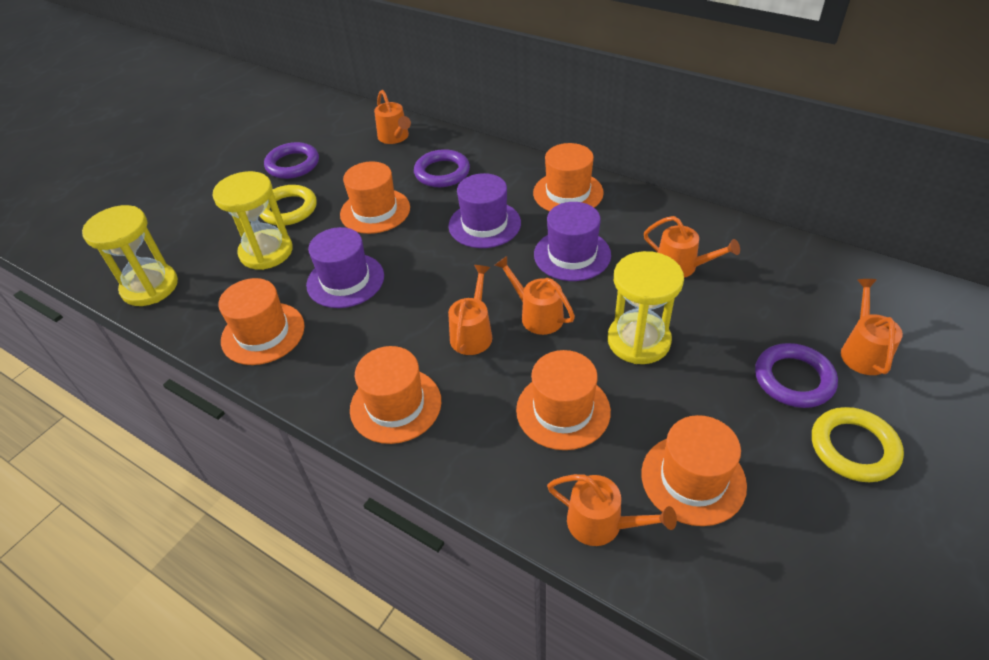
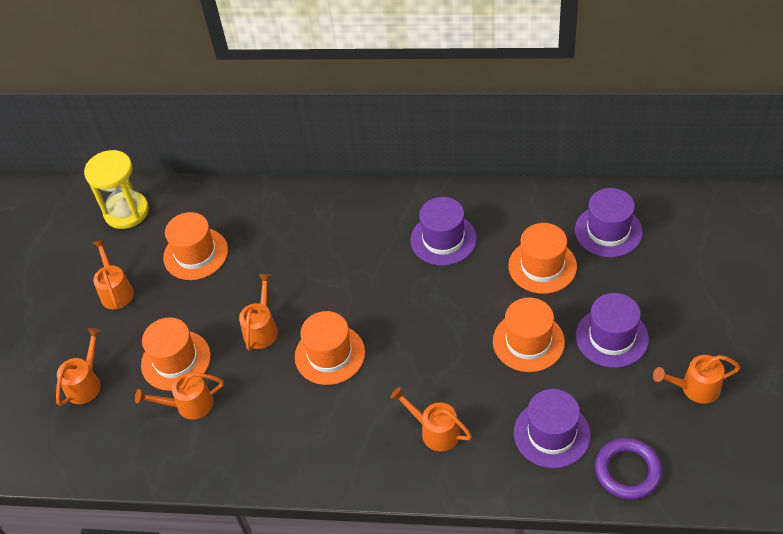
orange hat: 6 -> 5
purple hat: 3 -> 4
purple ring: 3 -> 1
yellow hourglass: 3 -> 1
yellow ring: 2 -> 0

